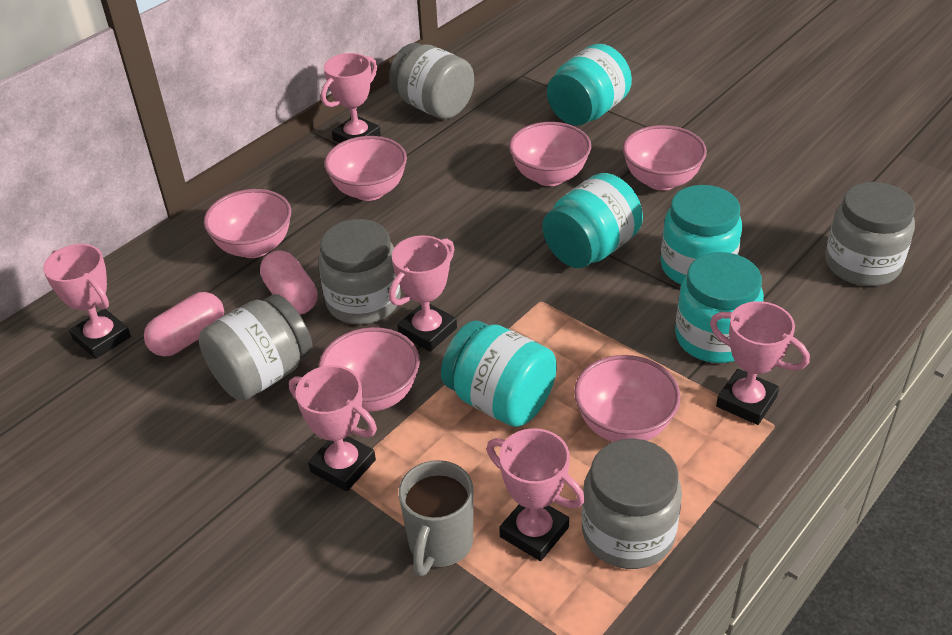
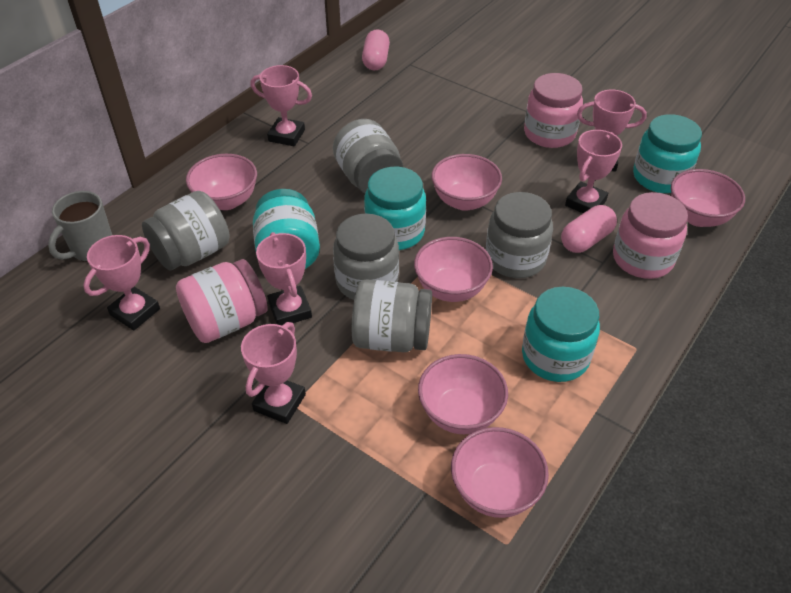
pink jar: 0 -> 3
turquoise jar: 5 -> 4

